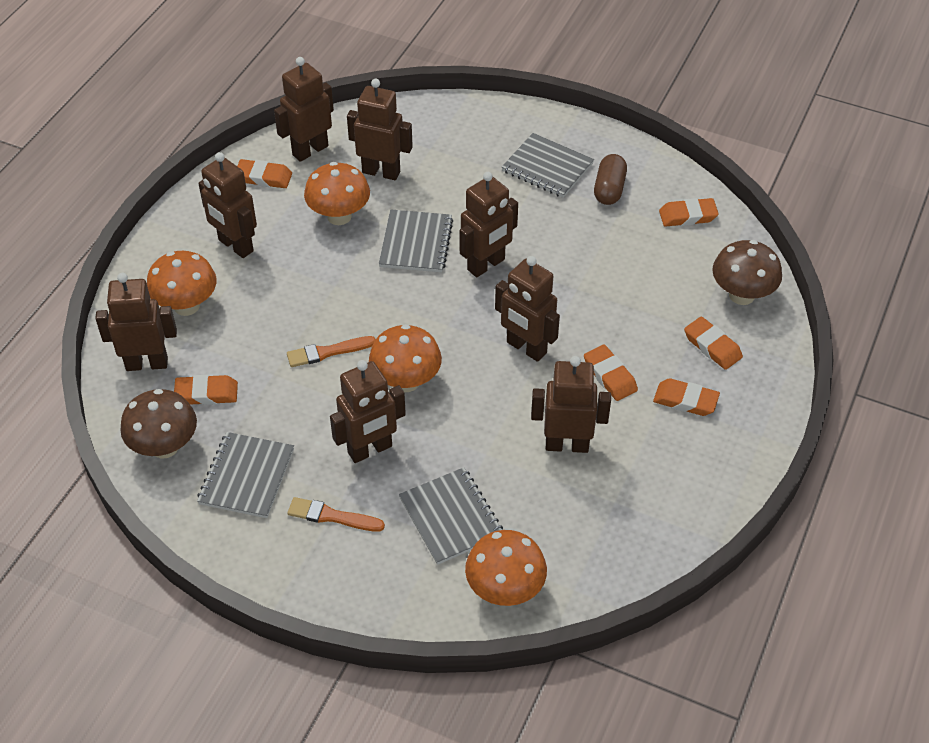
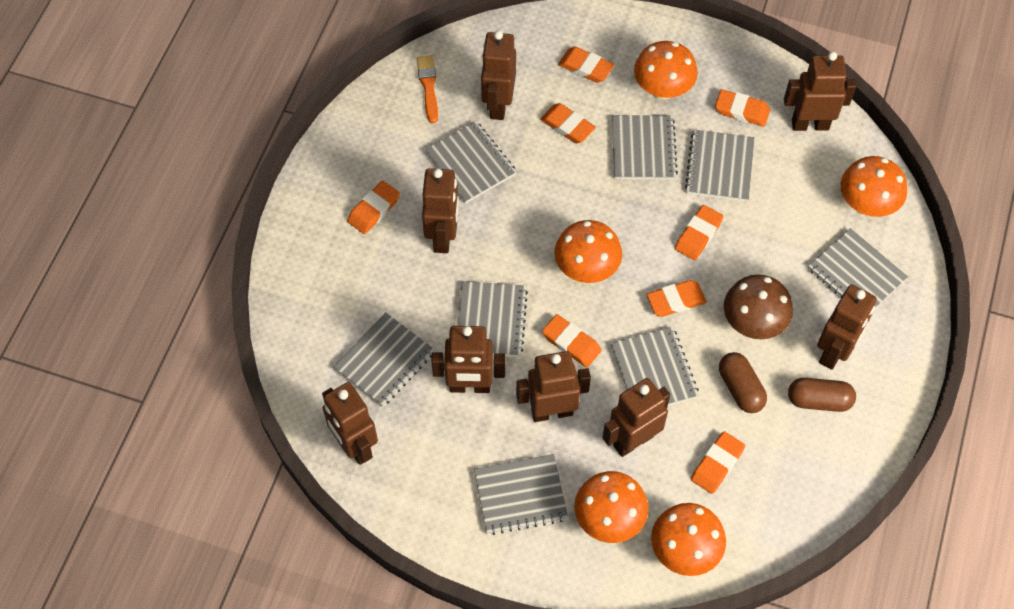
brown capsule: 1 -> 2
brown mushroom: 2 -> 1
grey notebook: 4 -> 8
orange brush: 2 -> 1
orange eraser: 6 -> 8
orange mushroom: 4 -> 5

